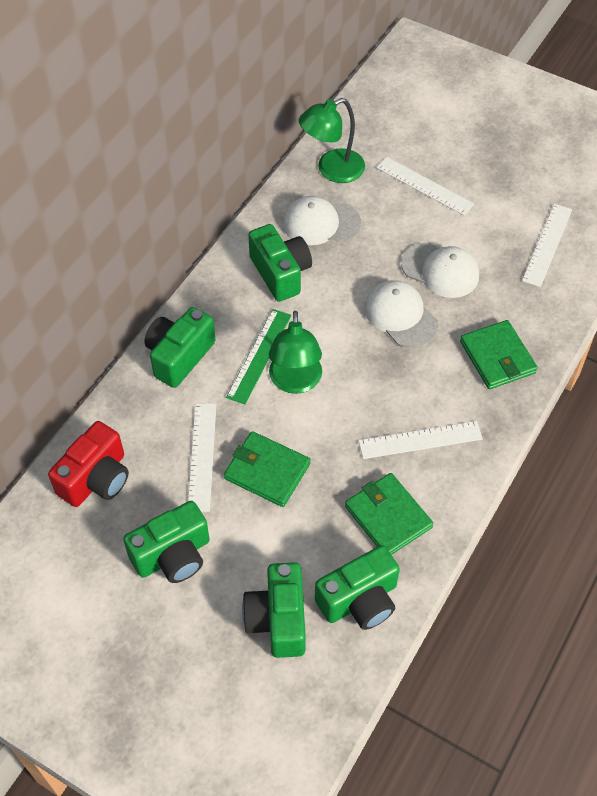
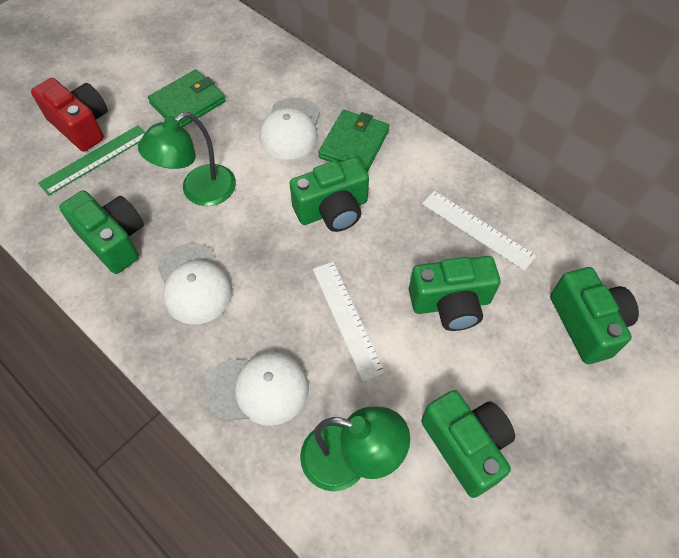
green wallet: 3 -> 2
white ruler: 4 -> 2

